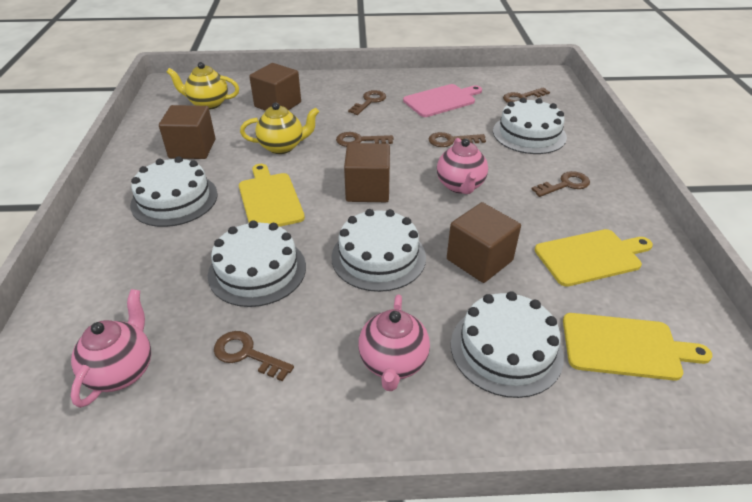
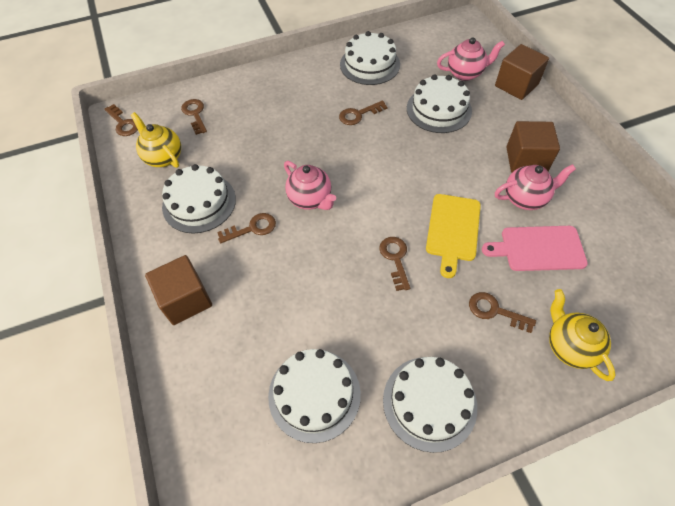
brown cube: 4 -> 3
yellow cutting board: 3 -> 1

